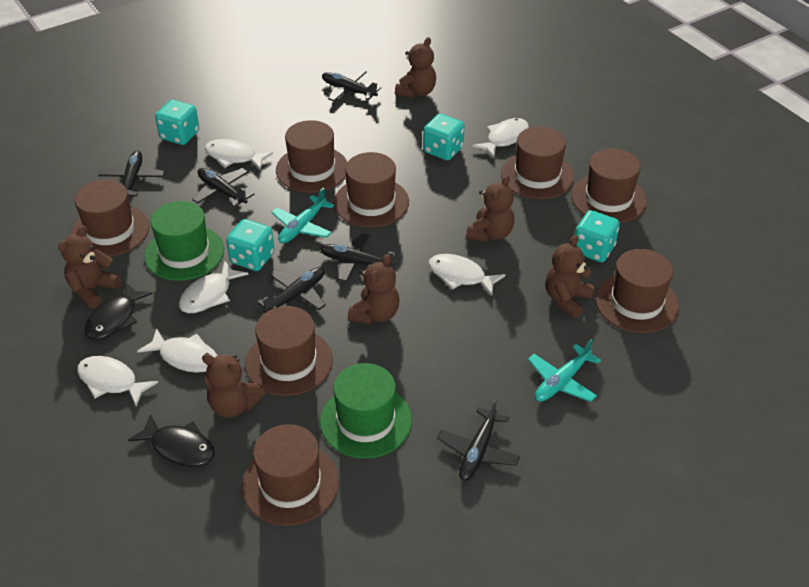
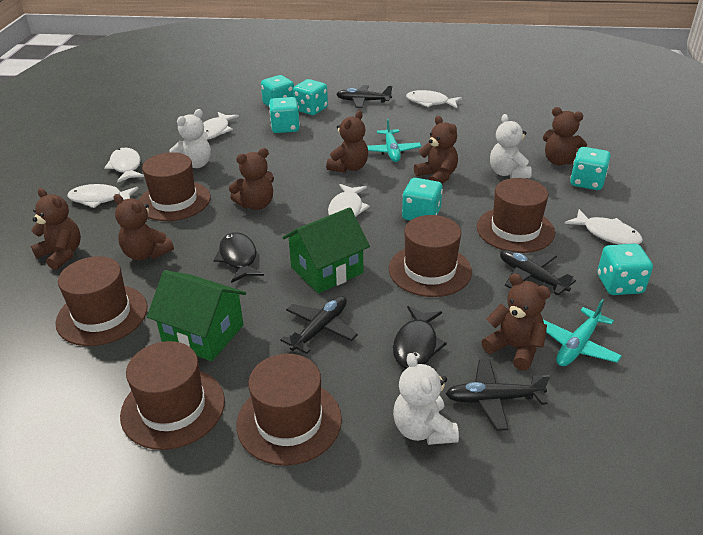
black plane: 6 -> 4
brown hat: 8 -> 6
brown teddy bear: 6 -> 7
green hat: 2 -> 0
green house: 0 -> 2
turquoise dice: 4 -> 6
white teddy bear: 0 -> 3

